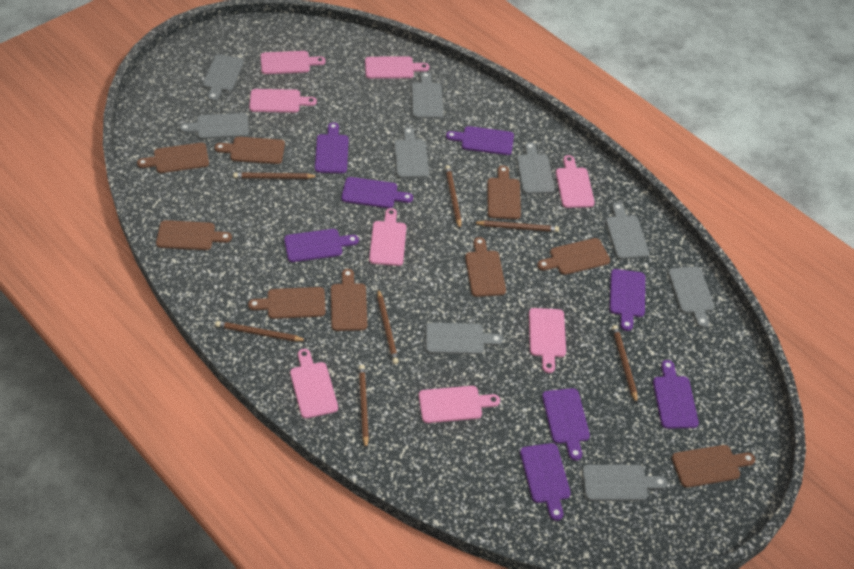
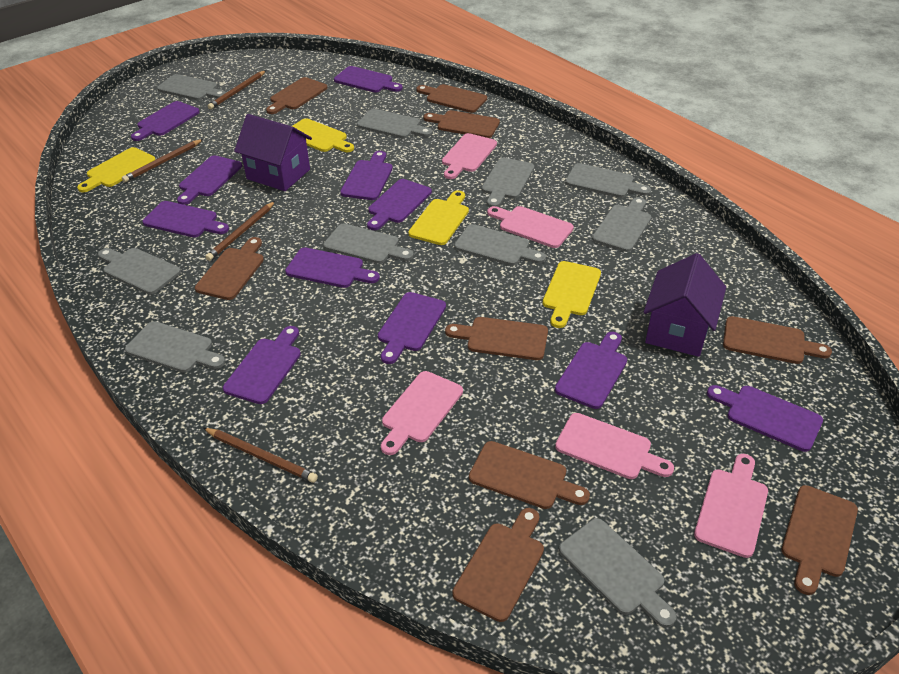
brown pencil: 7 -> 4
grey cutting board: 9 -> 10
pink cutting board: 8 -> 5
purple cutting board: 8 -> 11
purple house: 0 -> 2
yellow cutting board: 0 -> 4

